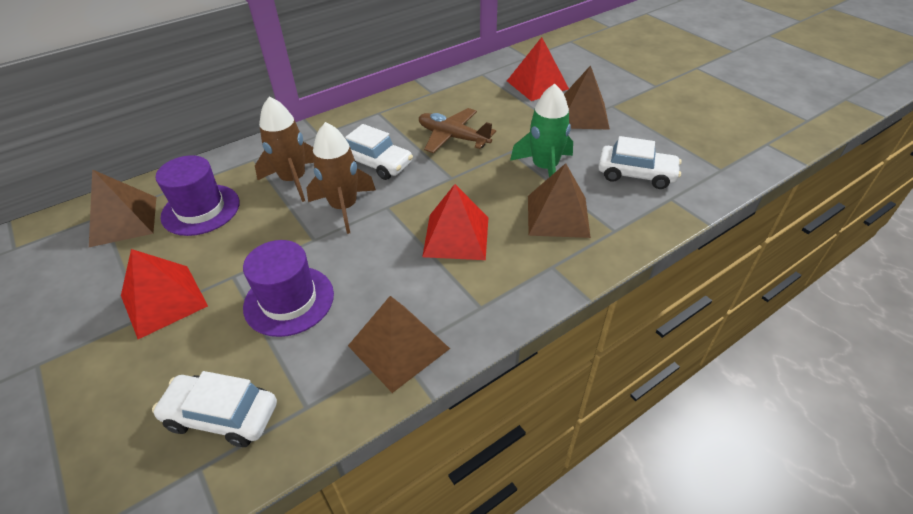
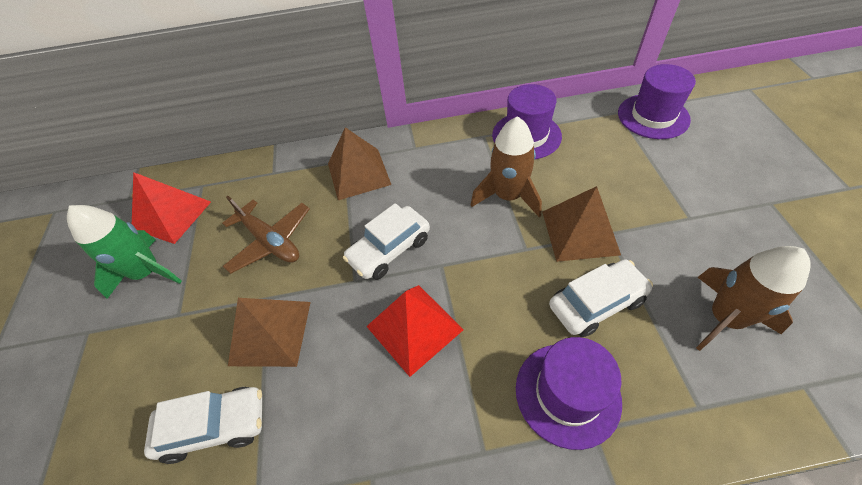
brown pyramid: 4 -> 3
purple hat: 2 -> 3
red pyramid: 3 -> 2

